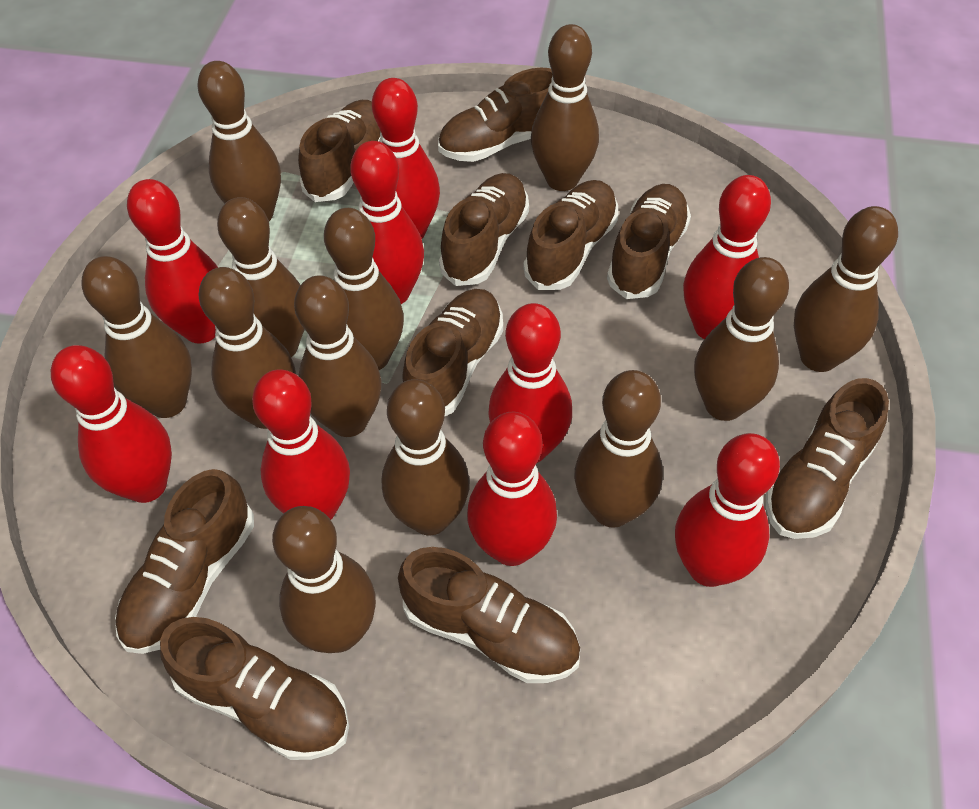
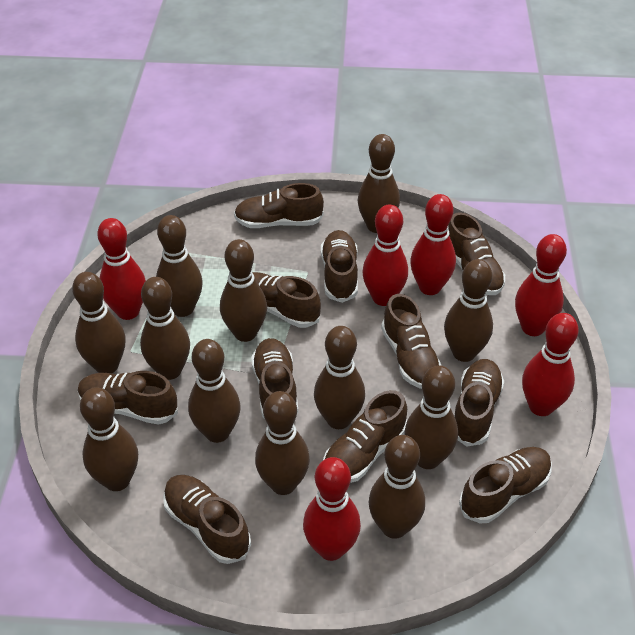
brown shoe: 10 -> 11
red bowling pin: 9 -> 6

